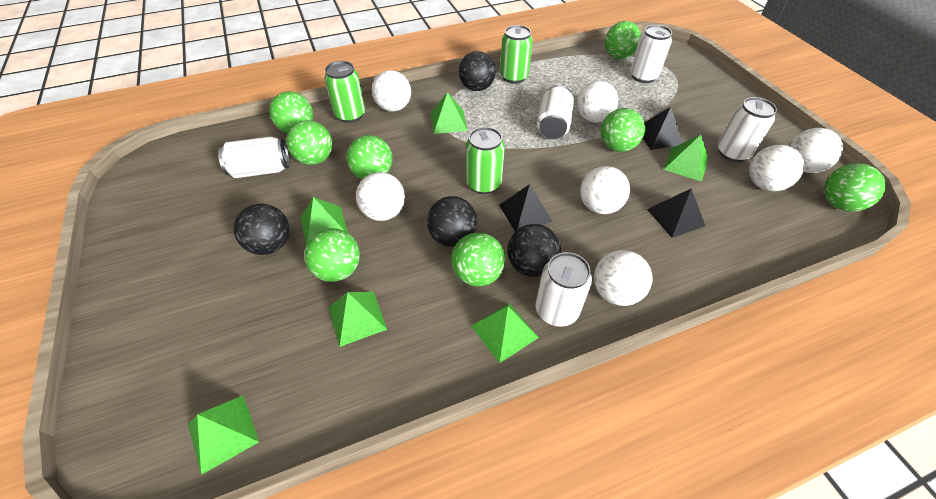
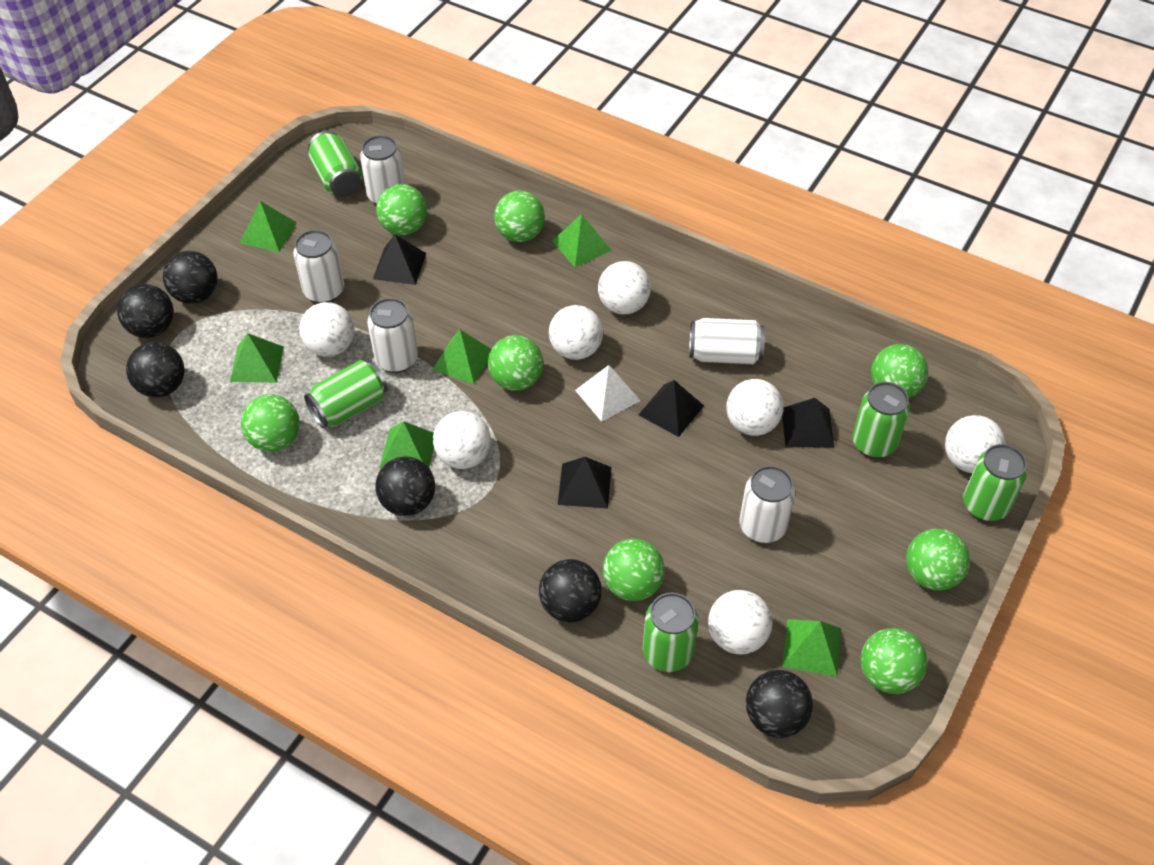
black ball: 4 -> 6
black pyramid: 3 -> 4
green can: 3 -> 5
white pyramid: 0 -> 1

